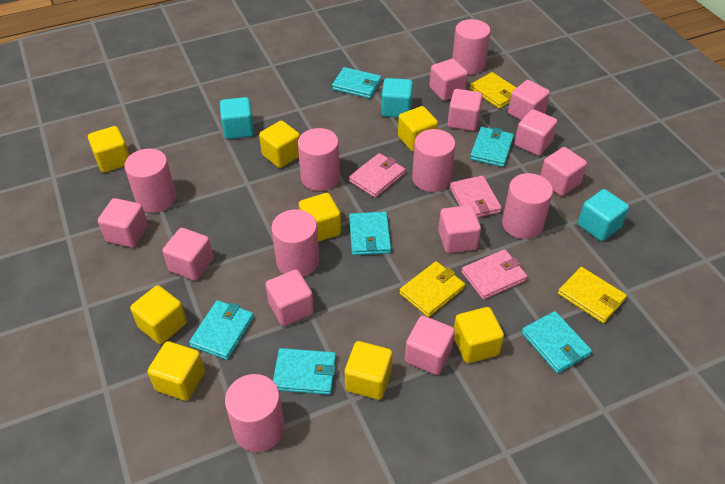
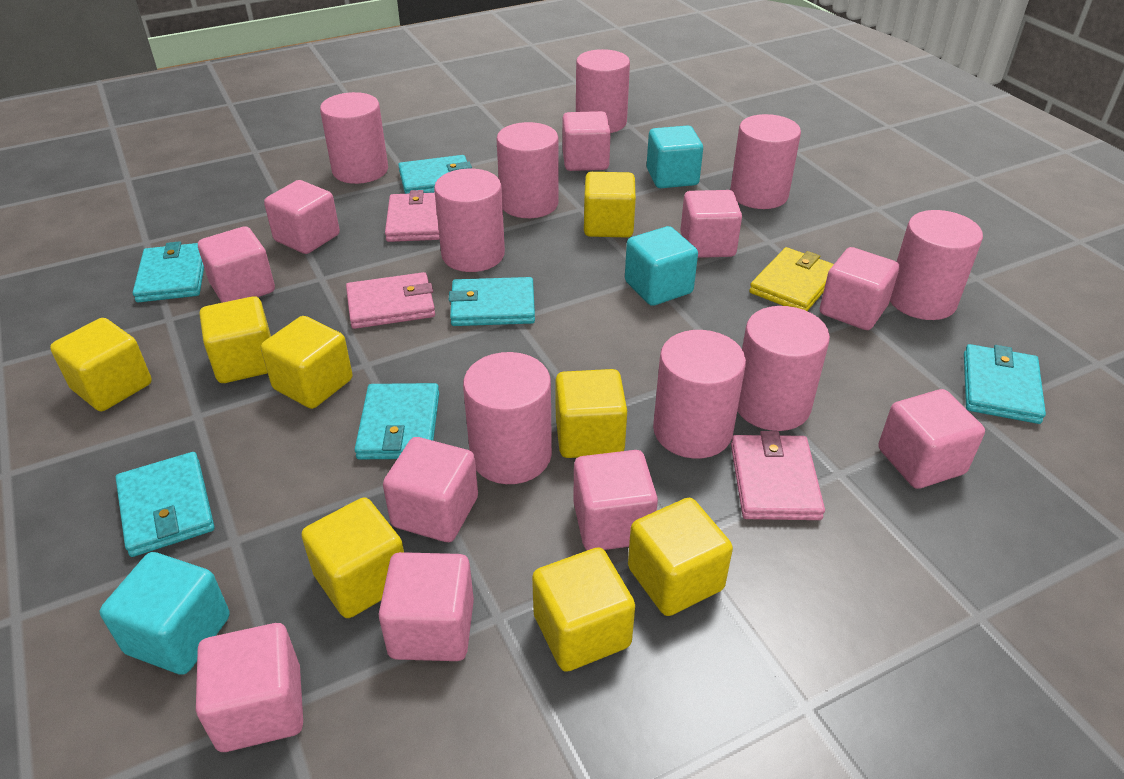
pink cylinder: 7 -> 9
yellow wallet: 3 -> 1

